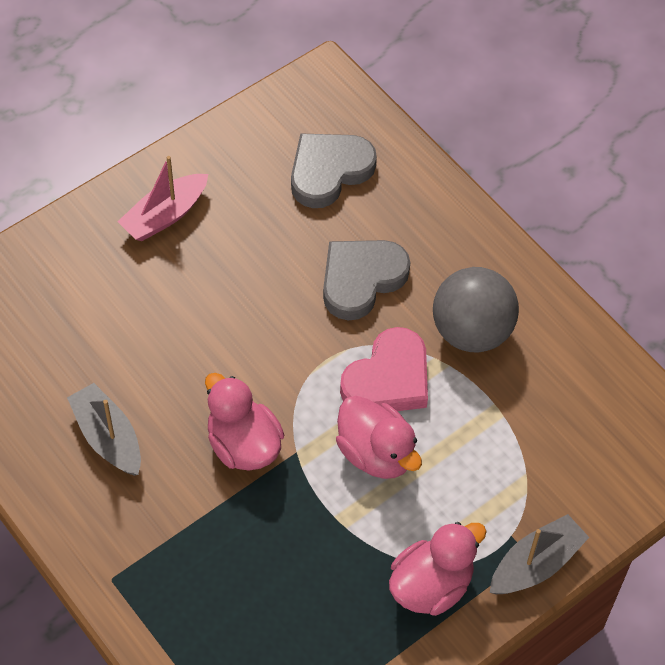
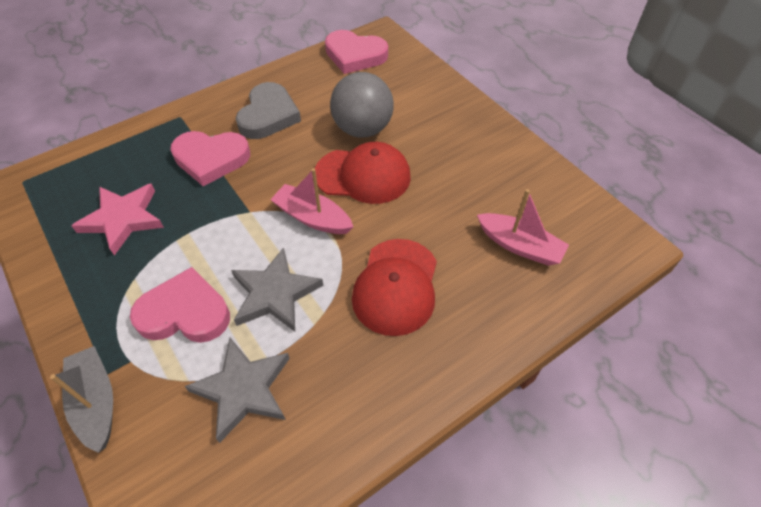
grey boat: 2 -> 1
grey heart: 2 -> 1
grey star: 0 -> 2
pink boat: 1 -> 2
pink duck: 3 -> 0
pink heart: 1 -> 3
pink star: 0 -> 1
red cap: 0 -> 2

